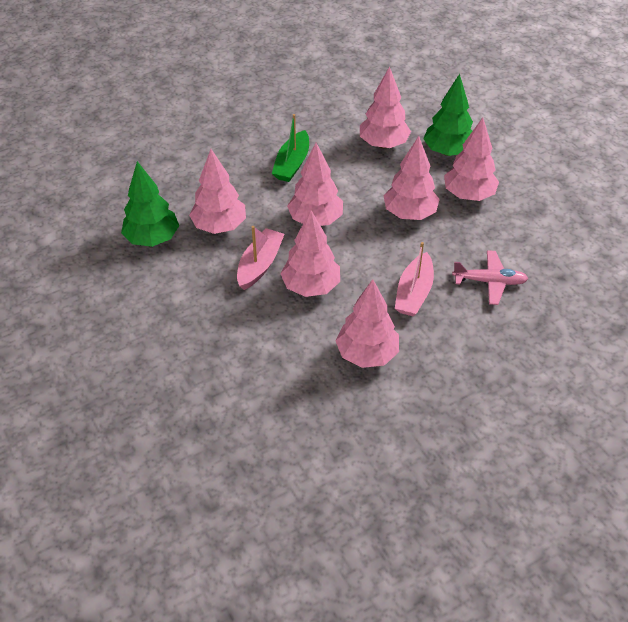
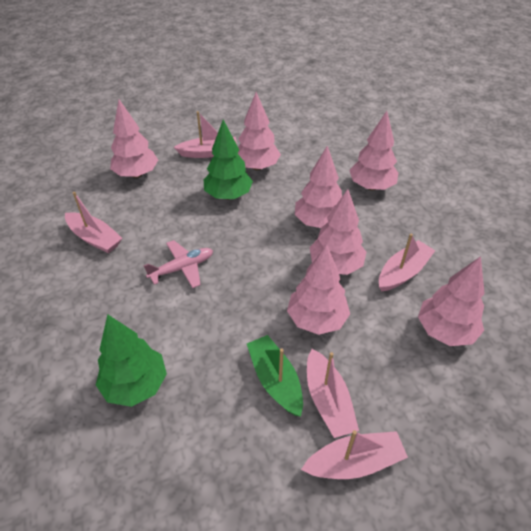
pink boat: 2 -> 5

